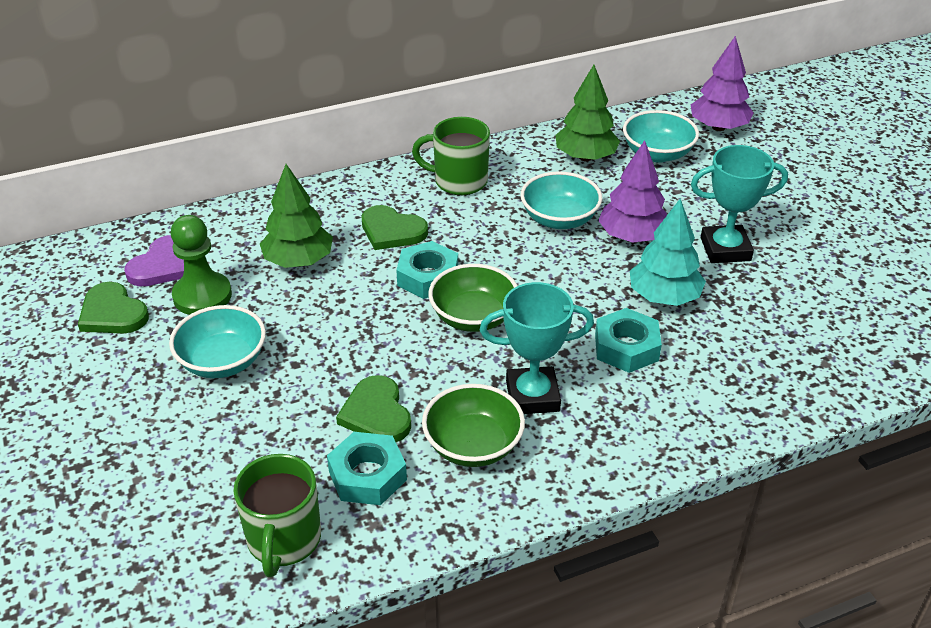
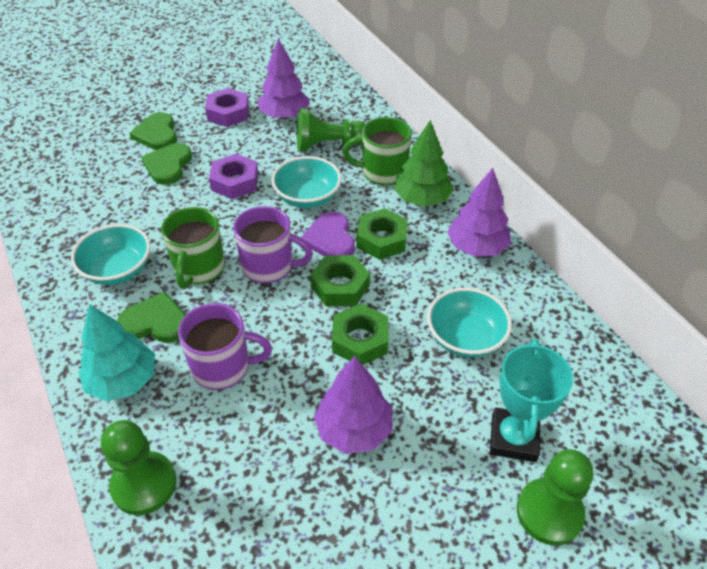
green bowl: 2 -> 0
green nut: 0 -> 3
green pawn: 1 -> 3
green tree: 2 -> 1
purple mug: 0 -> 2
purple nut: 0 -> 2
purple tree: 2 -> 3
turquoise nut: 3 -> 0
turquoise trophy: 2 -> 1

